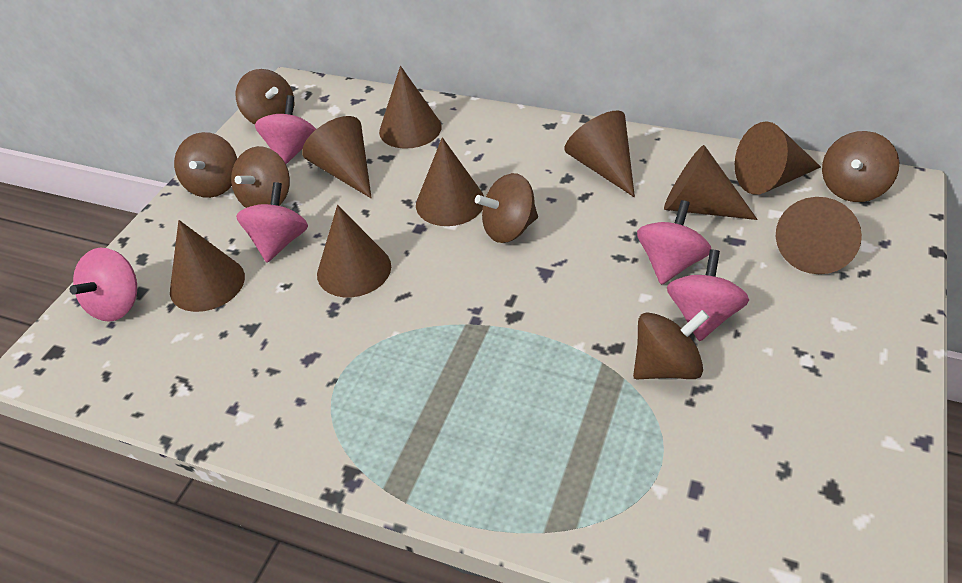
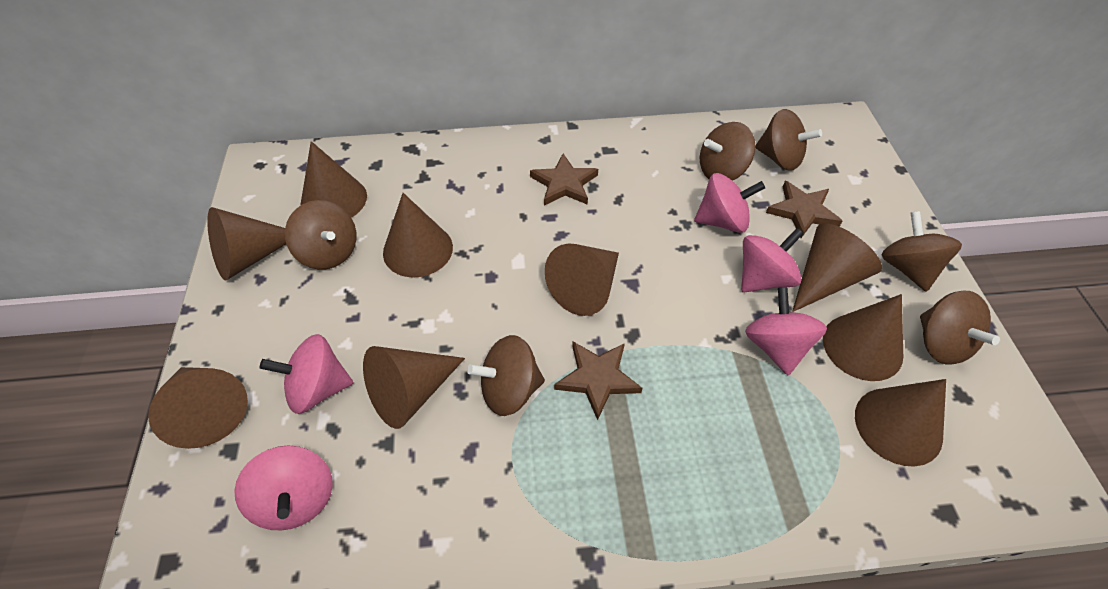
brown star: 0 -> 3

